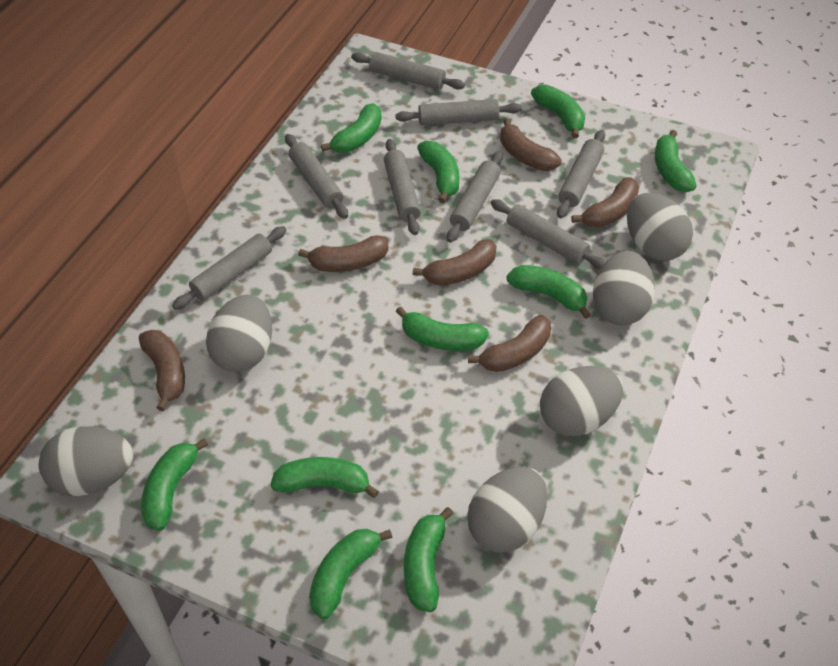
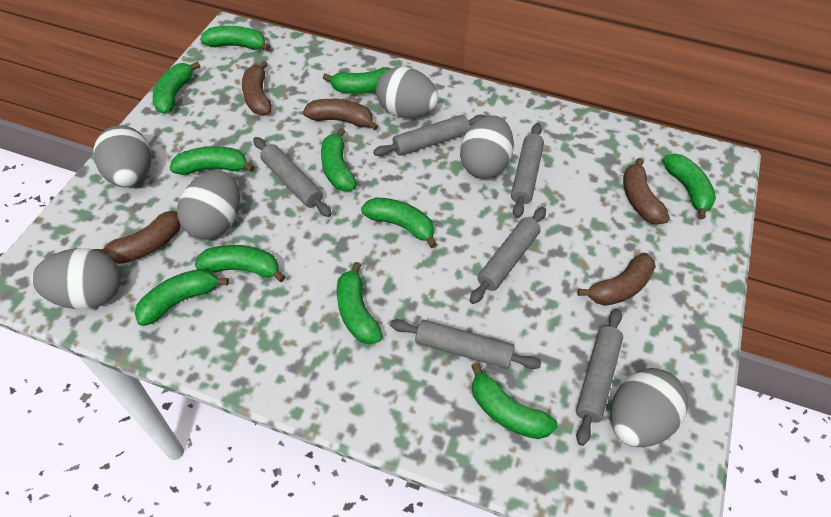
brown banana: 6 -> 5
green banana: 10 -> 11
grey rolling pin: 8 -> 6

